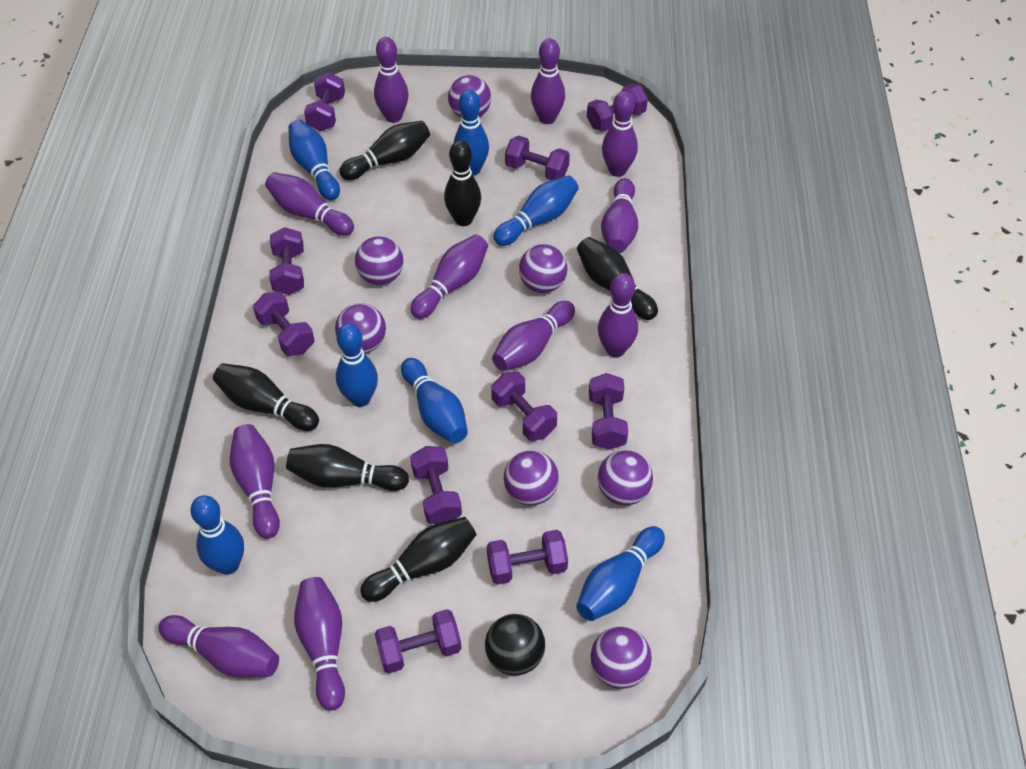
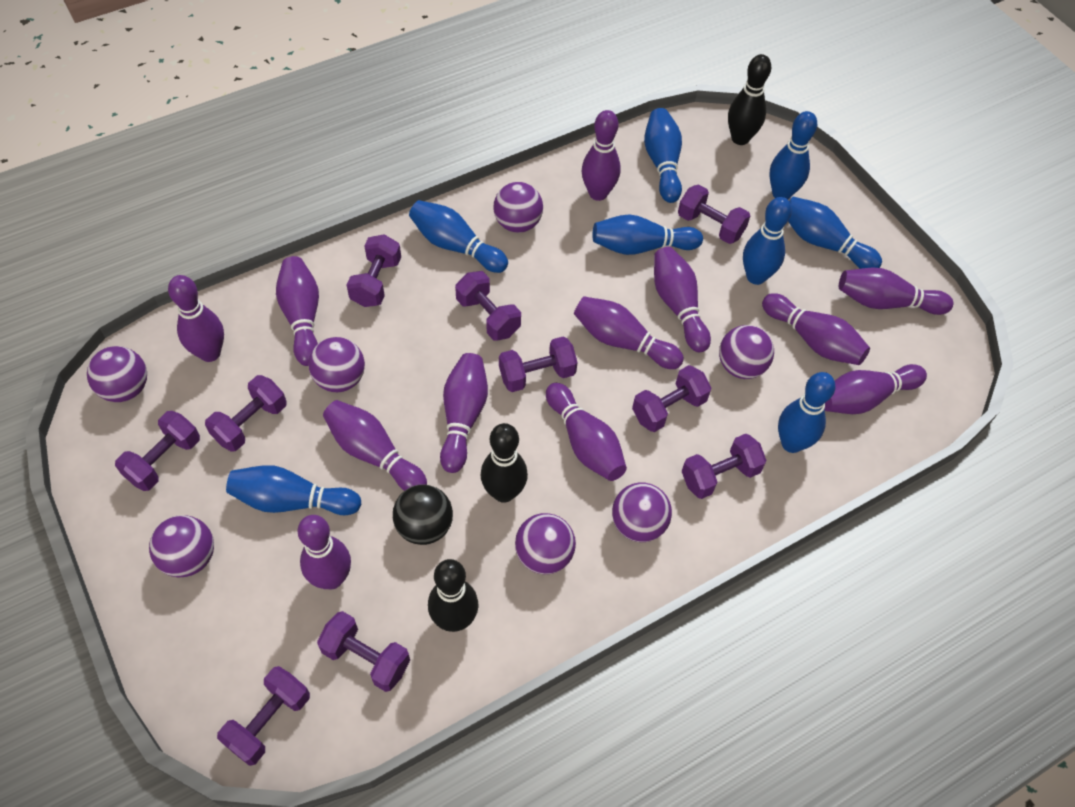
black bowling pin: 6 -> 3
blue bowling pin: 7 -> 8
purple bowling pin: 11 -> 12

